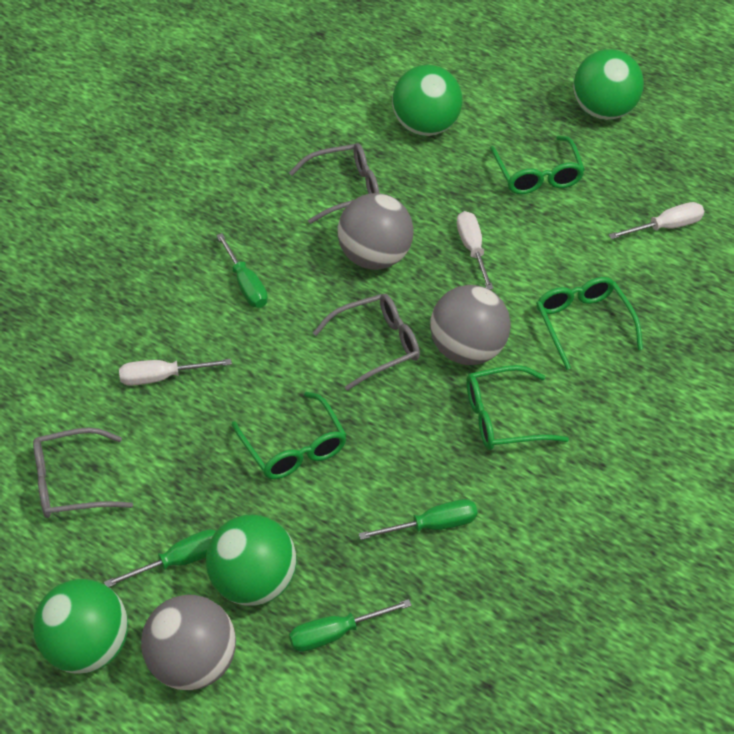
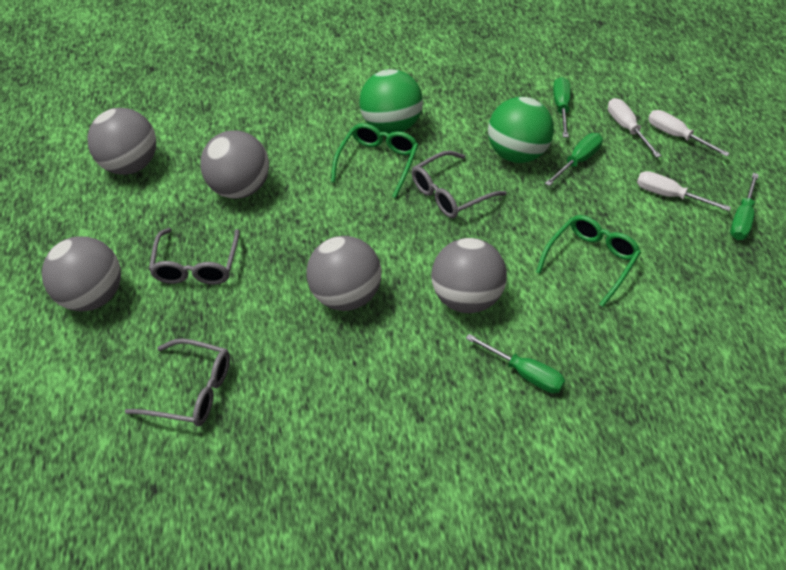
green ball: 4 -> 2
green glasses: 4 -> 2
grey ball: 3 -> 5

